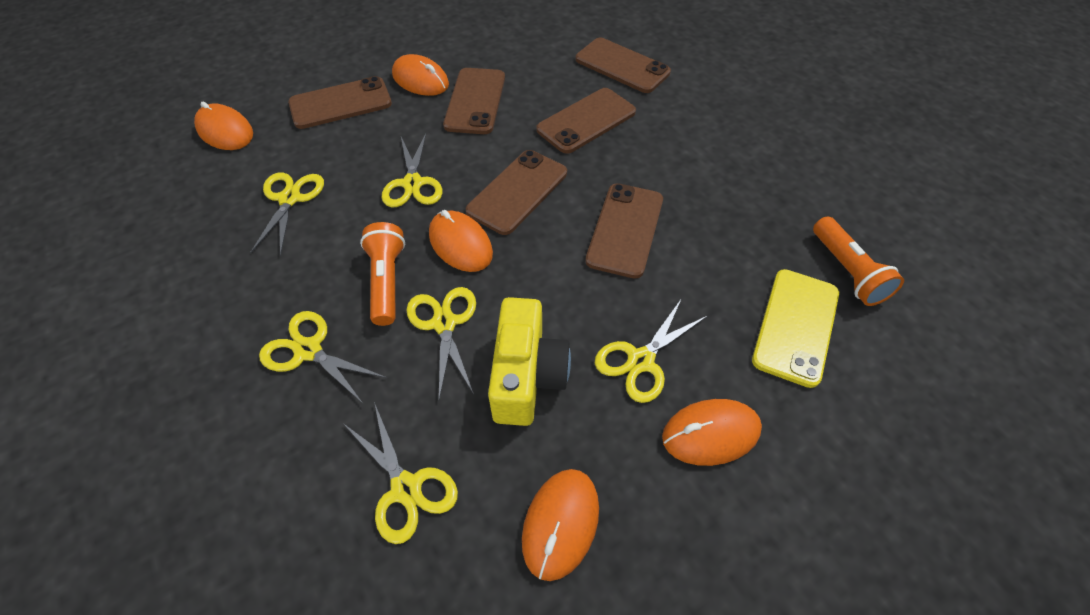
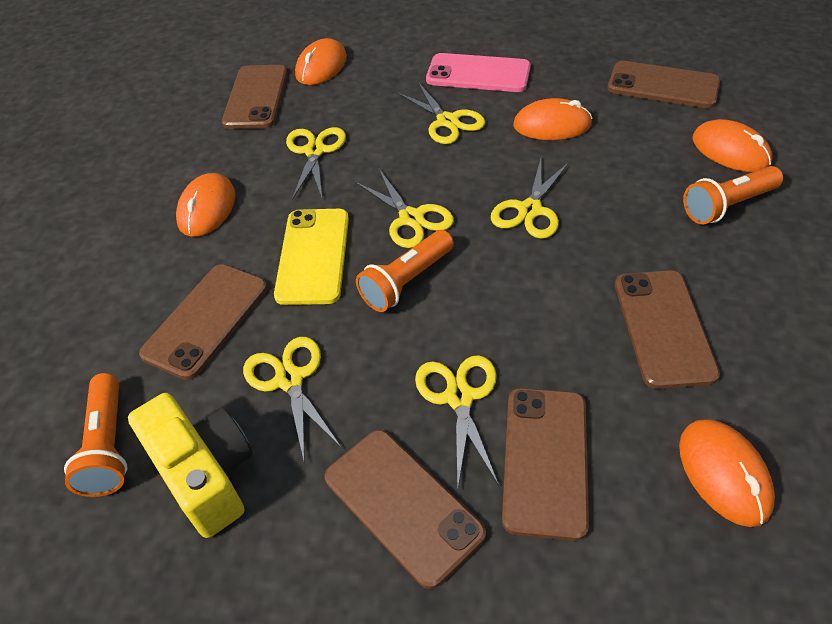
orange flashlight: 2 -> 3
pink phone: 0 -> 1

